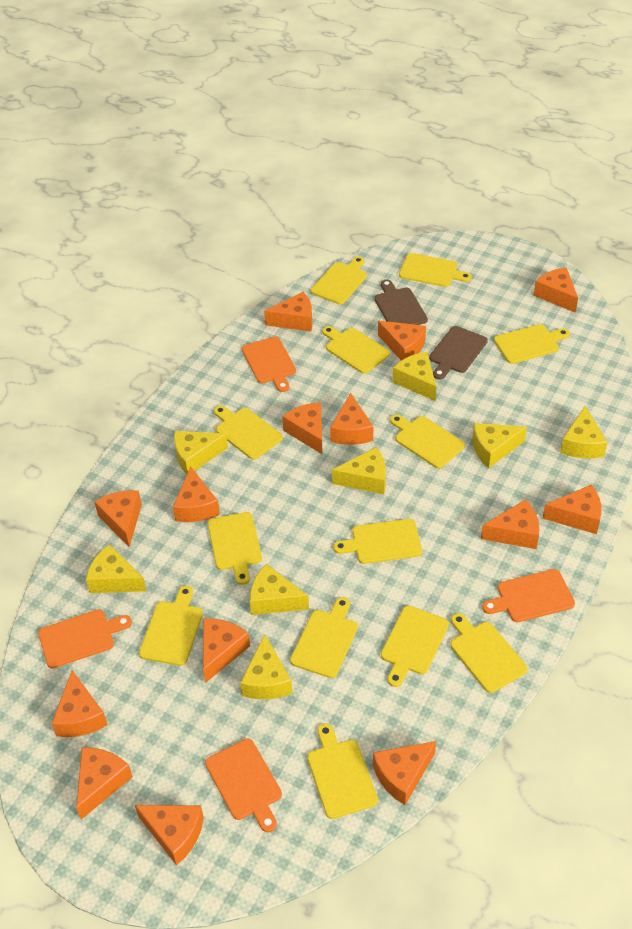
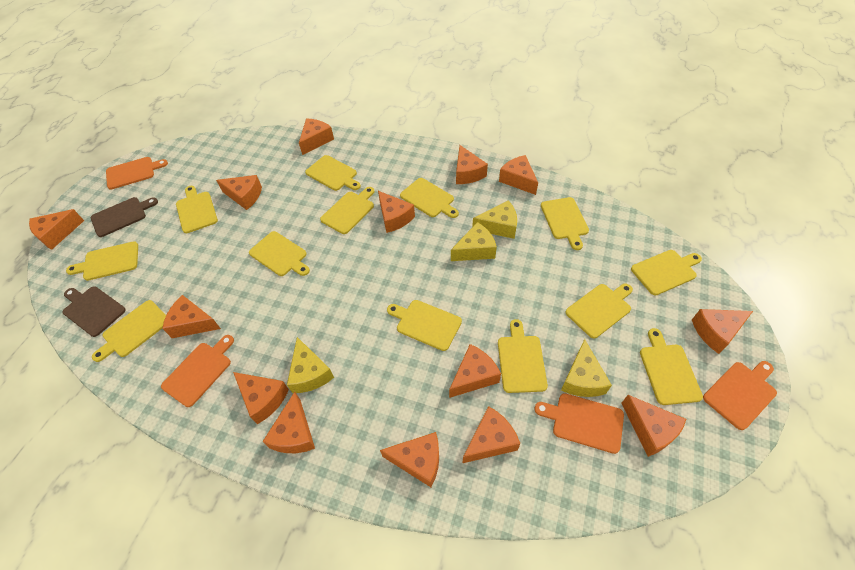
yellow cheese: 8 -> 4

